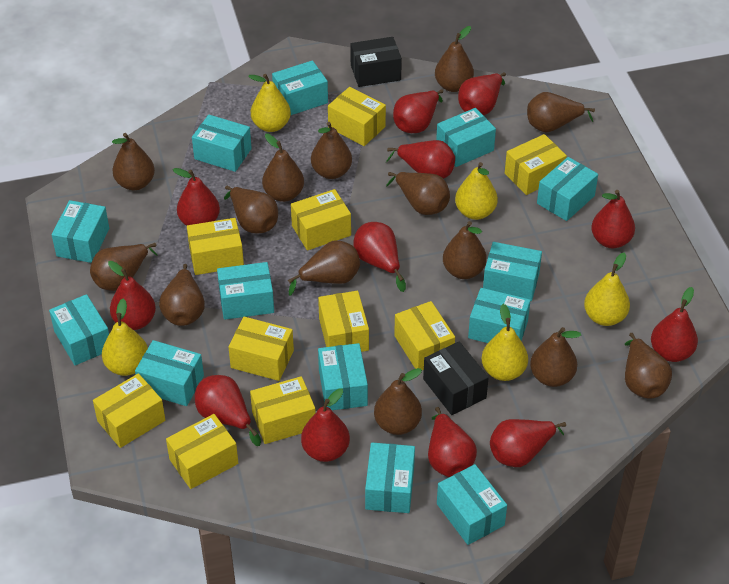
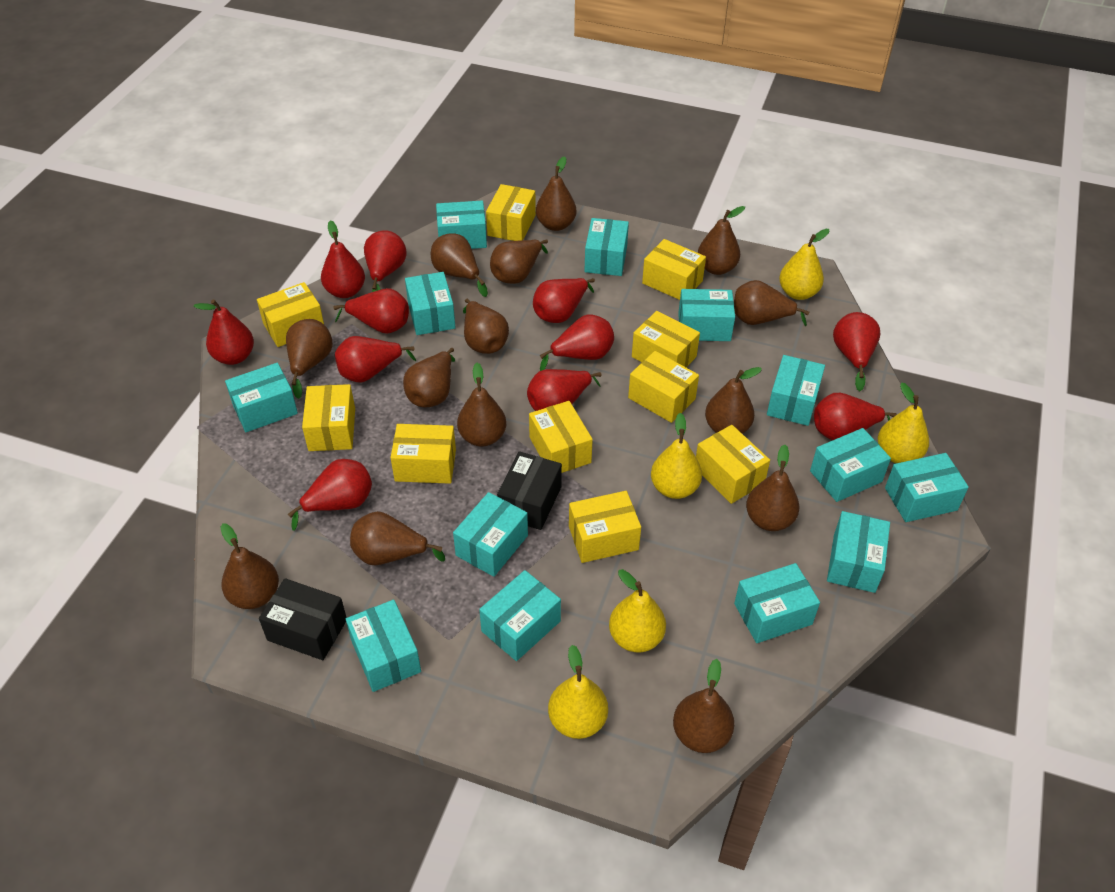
red pear: 12 -> 11

